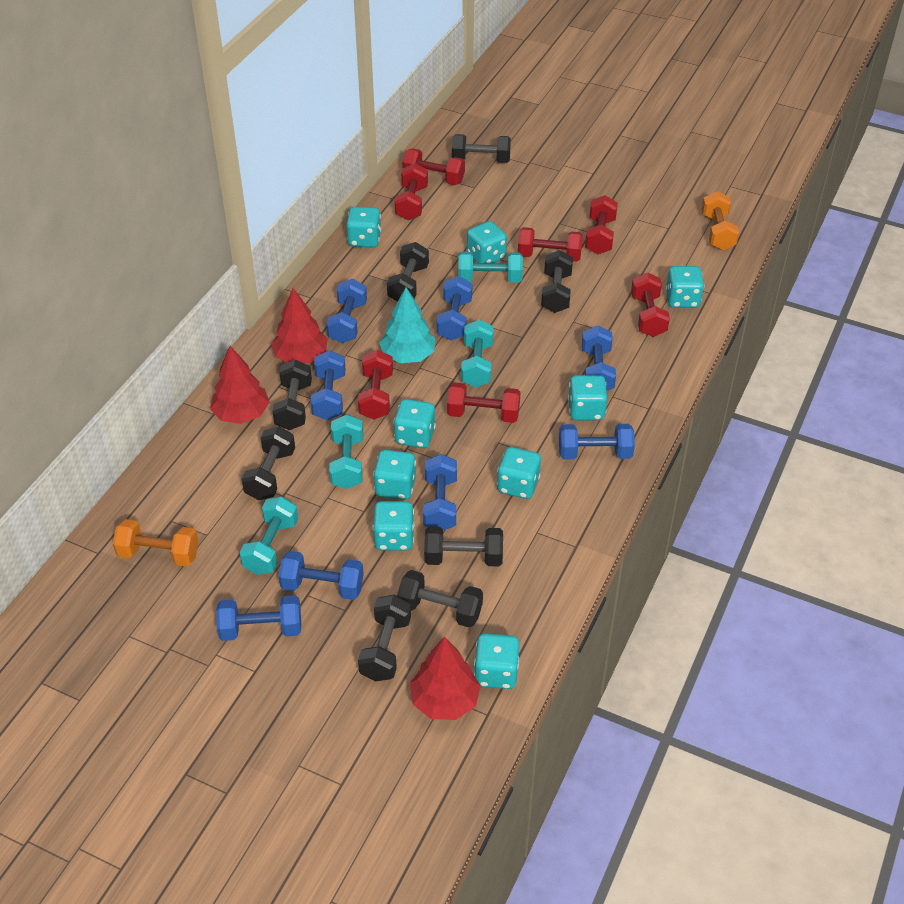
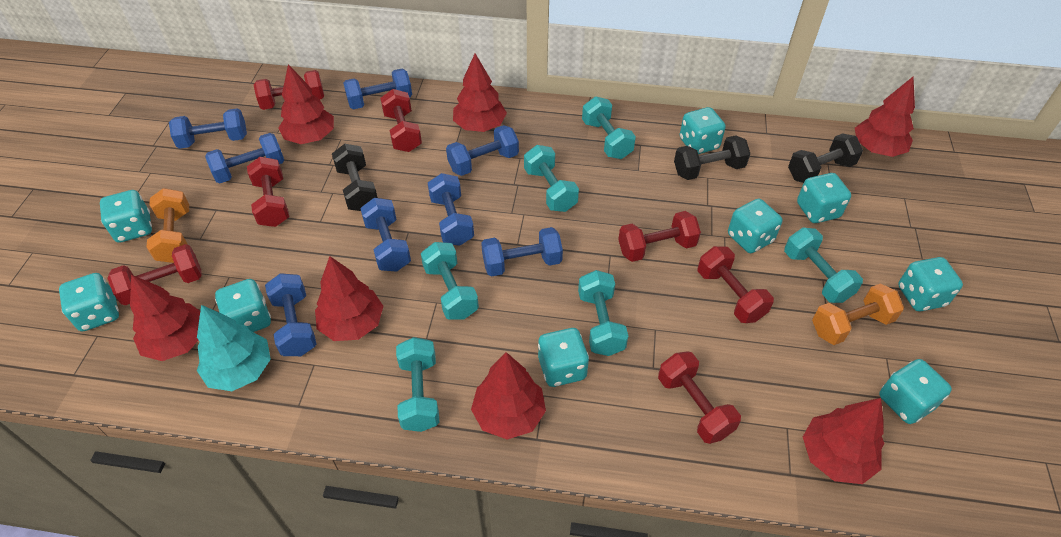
black dumbbell: 8 -> 3
red tree: 3 -> 7
turquoise dumbbell: 4 -> 6

